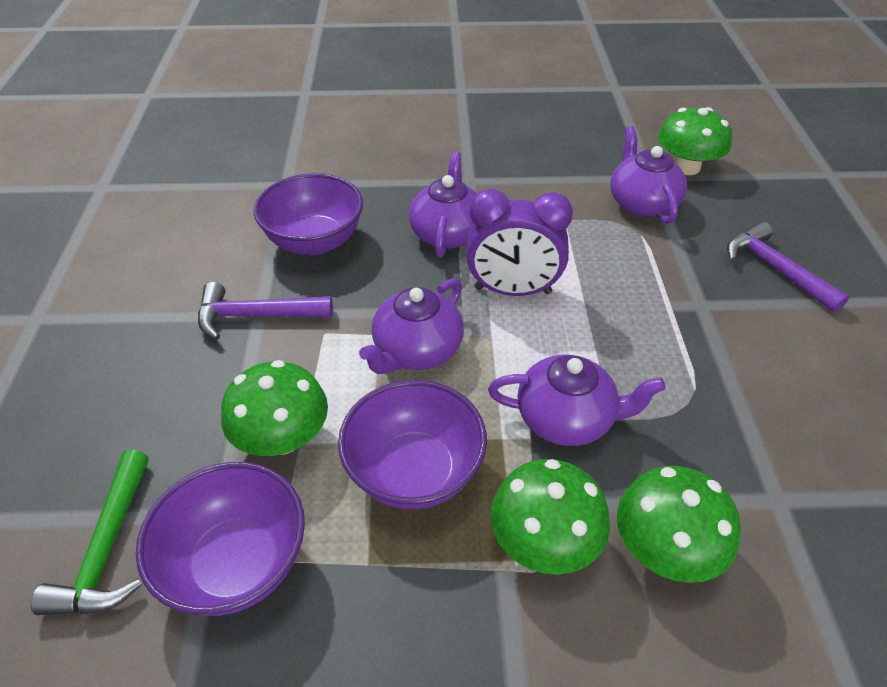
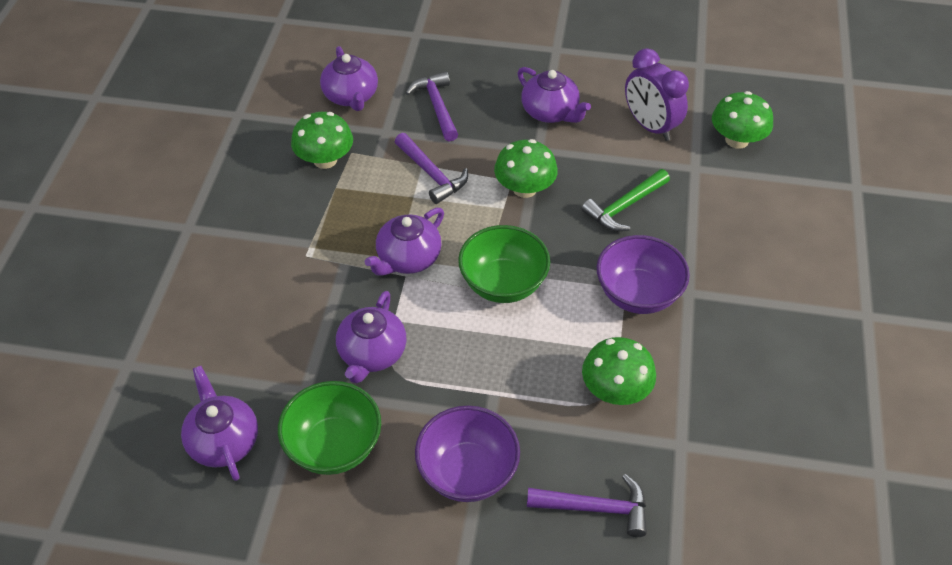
green bowl: 0 -> 2
purple bowl: 3 -> 2
purple hammer: 2 -> 3
purple teapot: 4 -> 5

